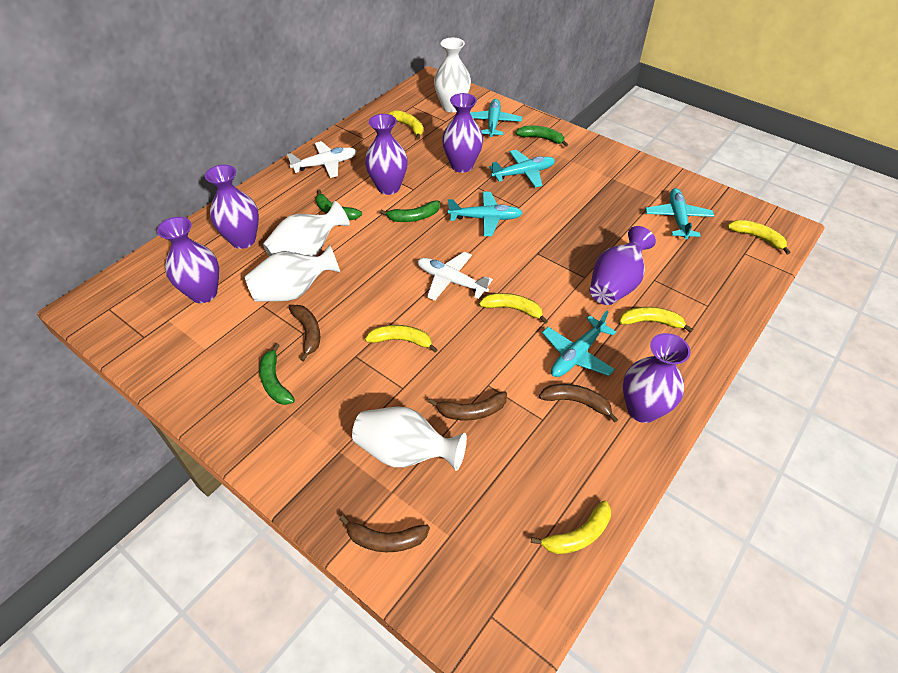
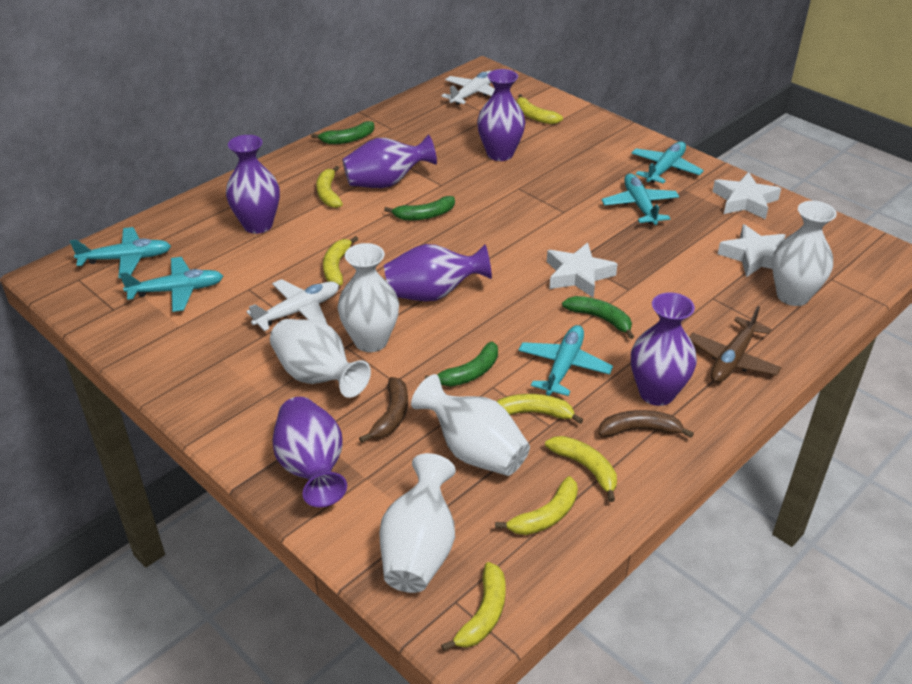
brown banana: 4 -> 2
brown plane: 0 -> 1
white star: 0 -> 3
white vase: 4 -> 5
yellow banana: 6 -> 7

